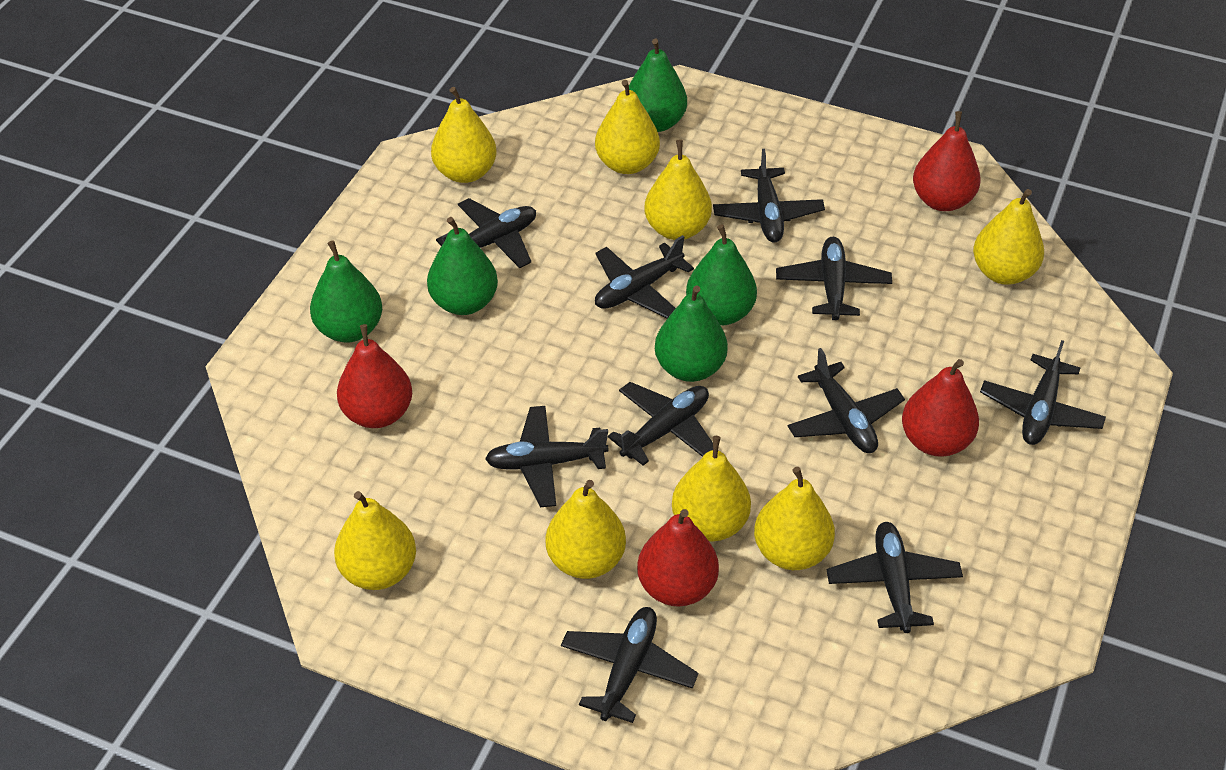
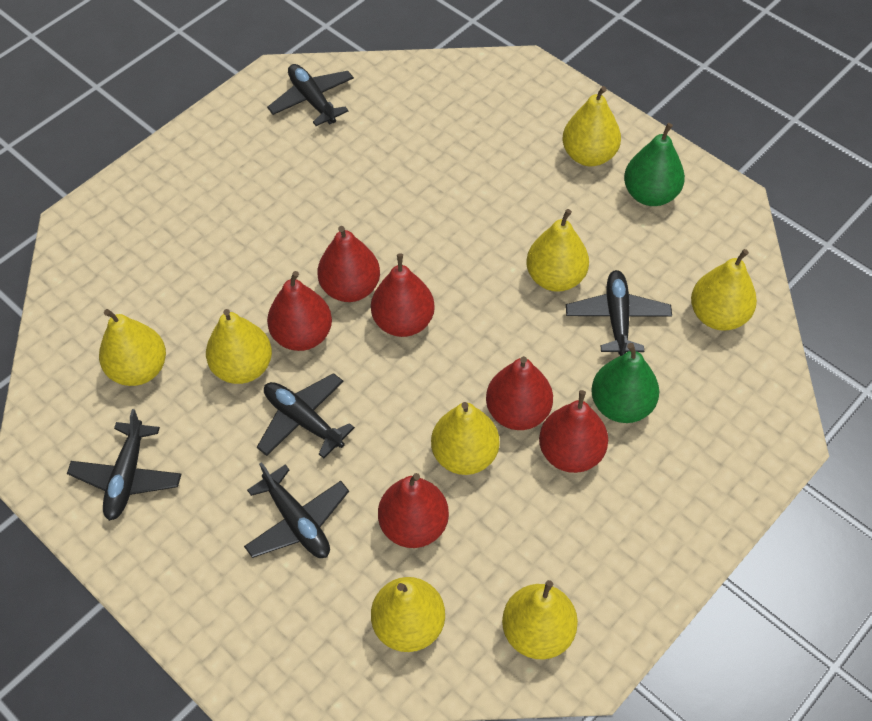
black plane: 10 -> 5
green pear: 5 -> 2
red pear: 4 -> 6

